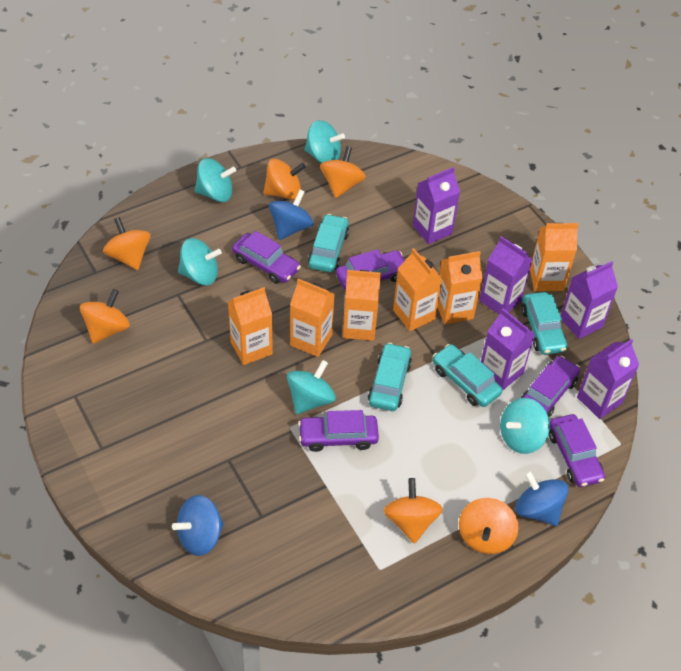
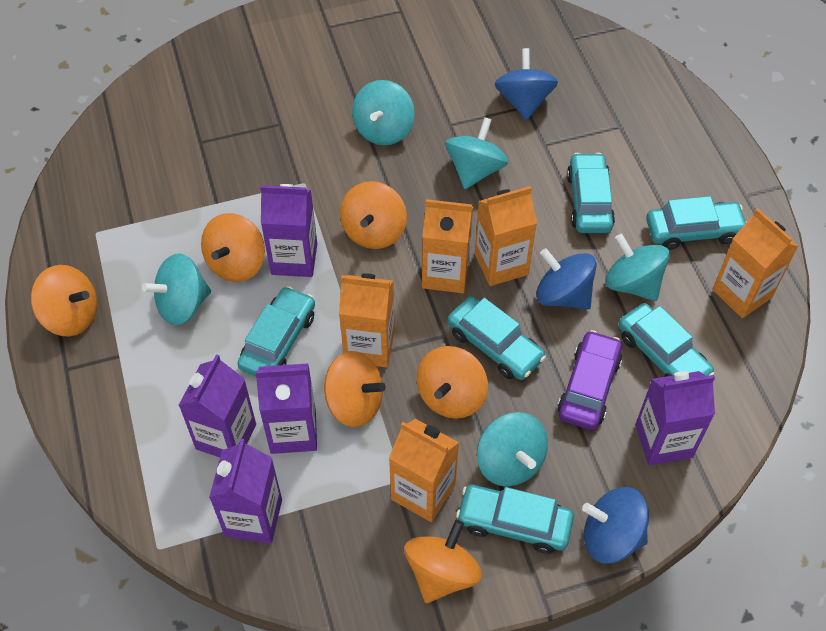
orange carton: 6 -> 5
purple car: 5 -> 1
turquoise car: 4 -> 6

